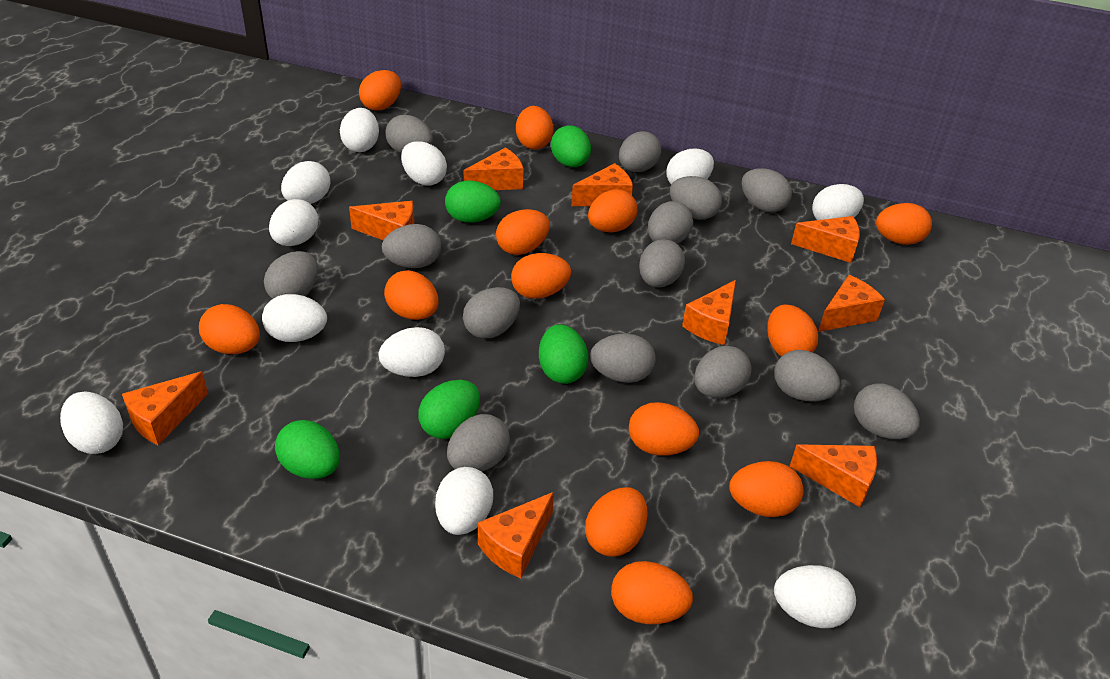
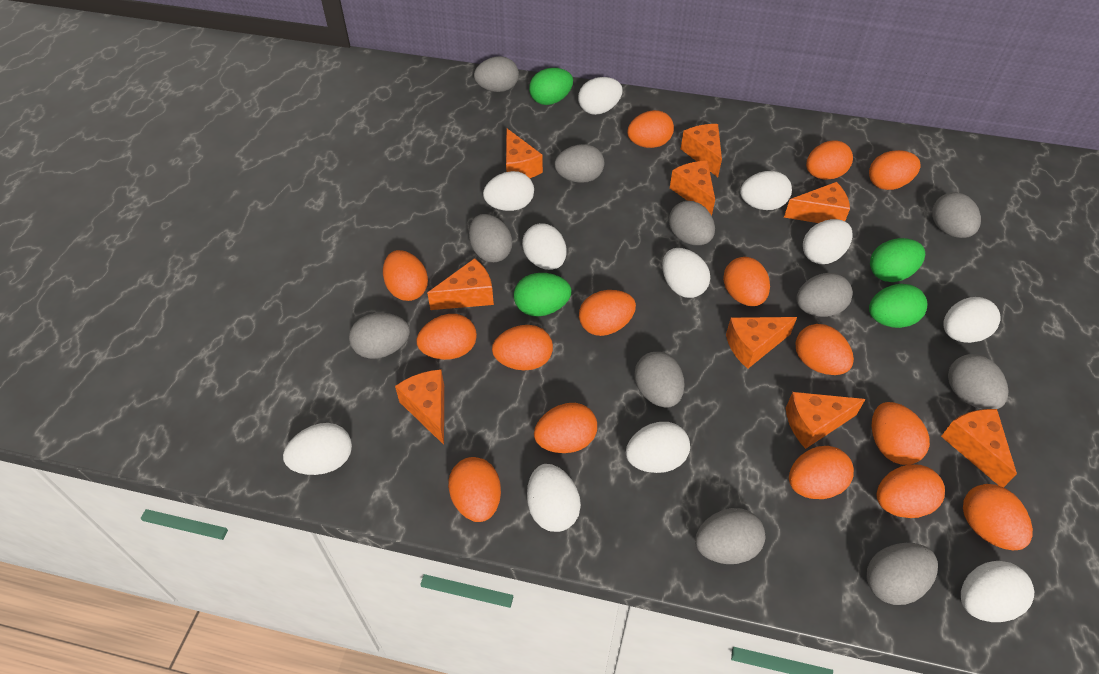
green egg: 5 -> 4
grey egg: 14 -> 11
orange egg: 13 -> 15

